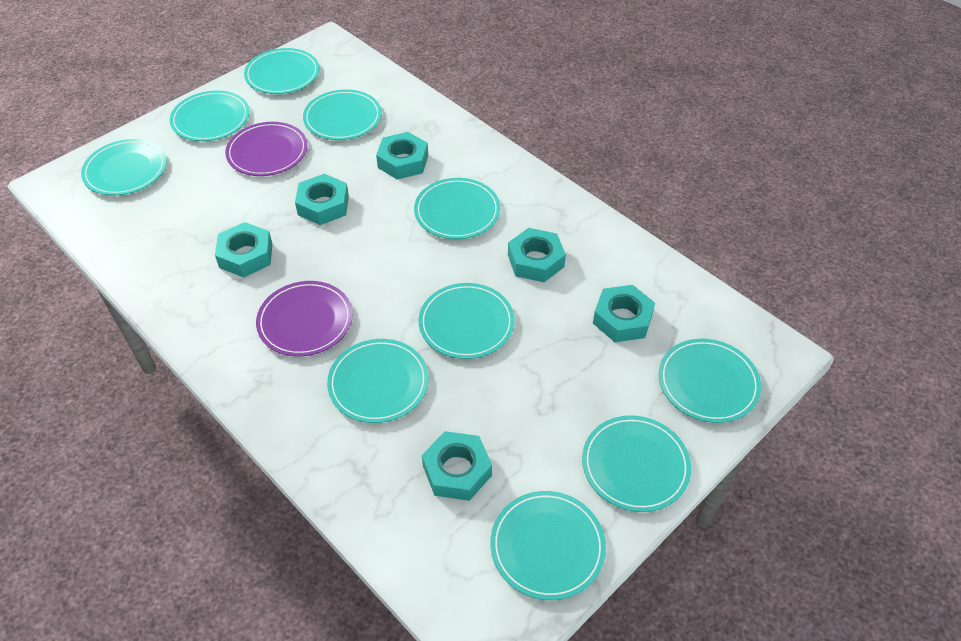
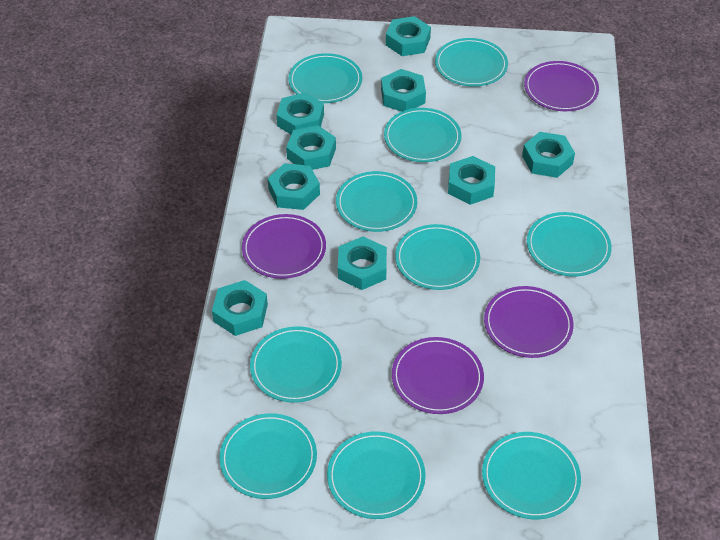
purple plate: 2 -> 4
turquoise nut: 6 -> 9

